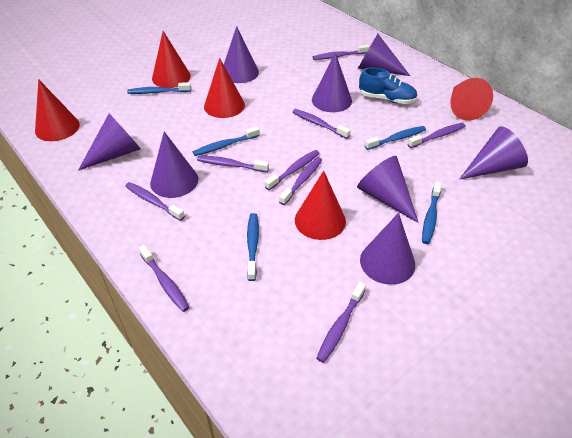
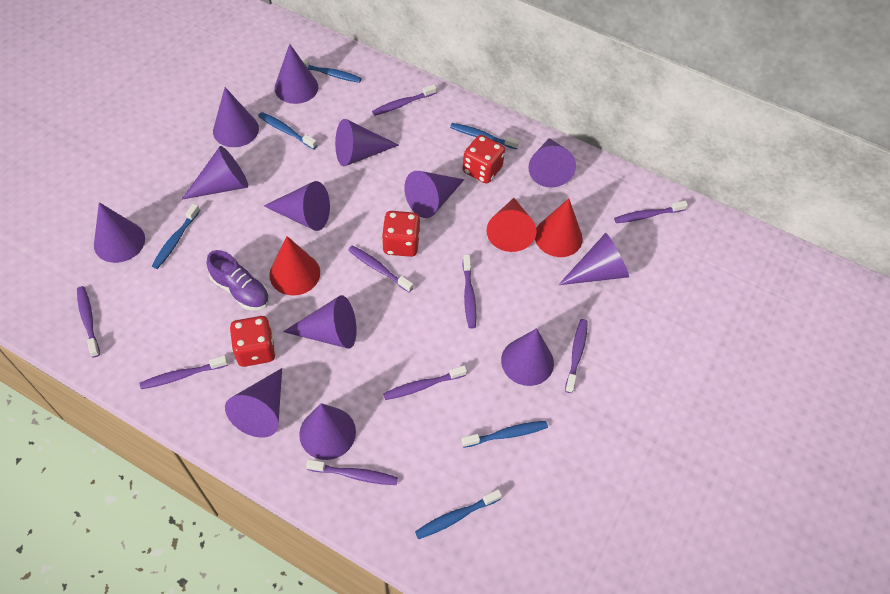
blue shoe: 1 -> 0
blue toothbrush: 5 -> 6
purple cone: 8 -> 13
purple shoe: 0 -> 1
red cone: 5 -> 3
red dice: 0 -> 3

